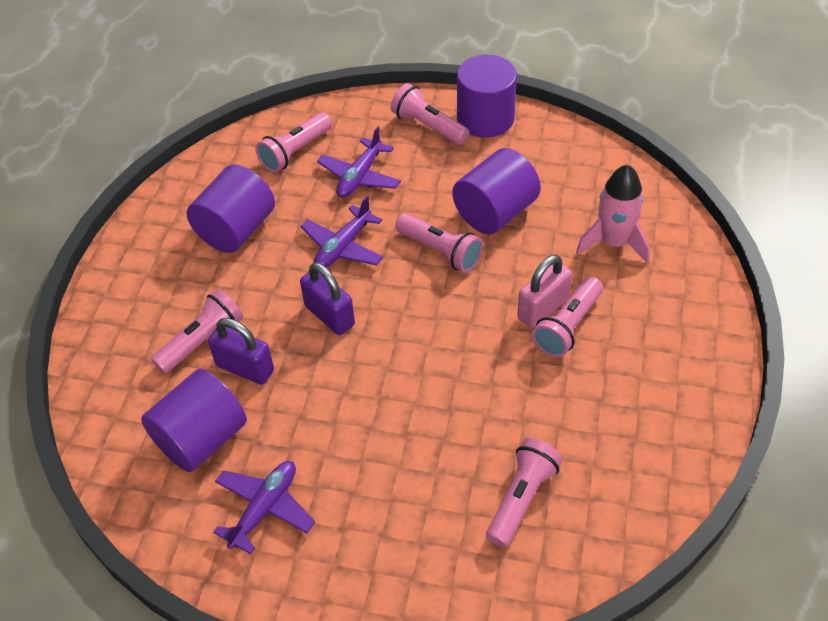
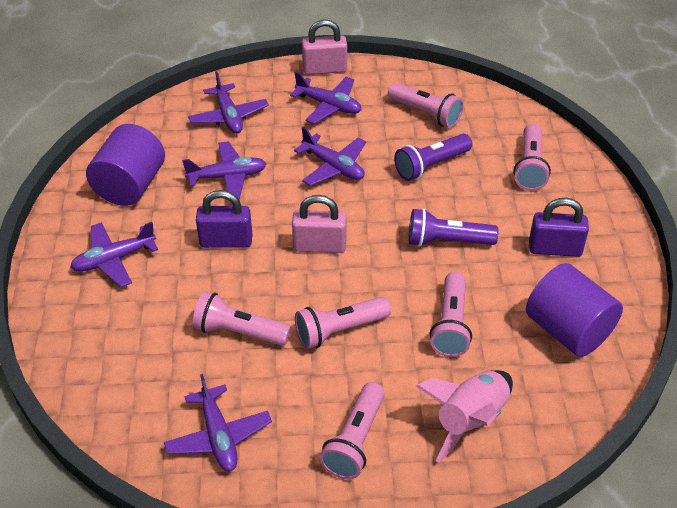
pink padlock: 1 -> 2
purple cylinder: 4 -> 2
purple flashlight: 0 -> 2
purple plane: 3 -> 6

